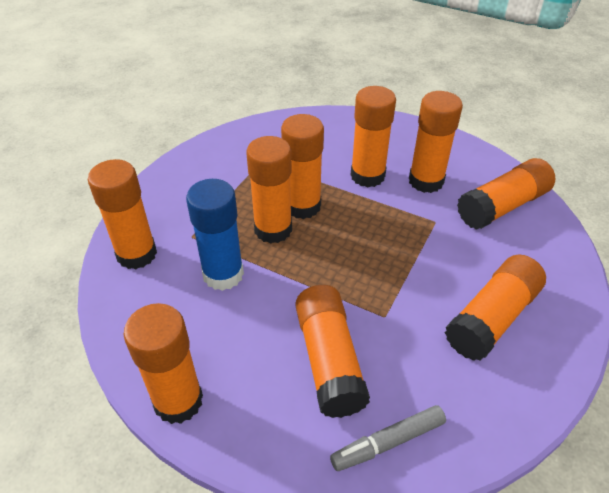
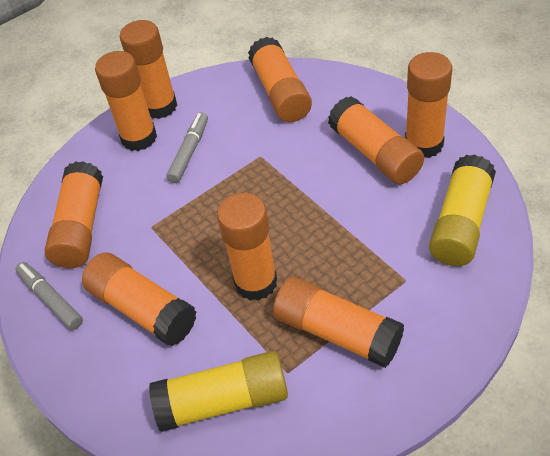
blue glue stick: 1 -> 0
grey marker: 1 -> 2
yellow glue stick: 0 -> 2

